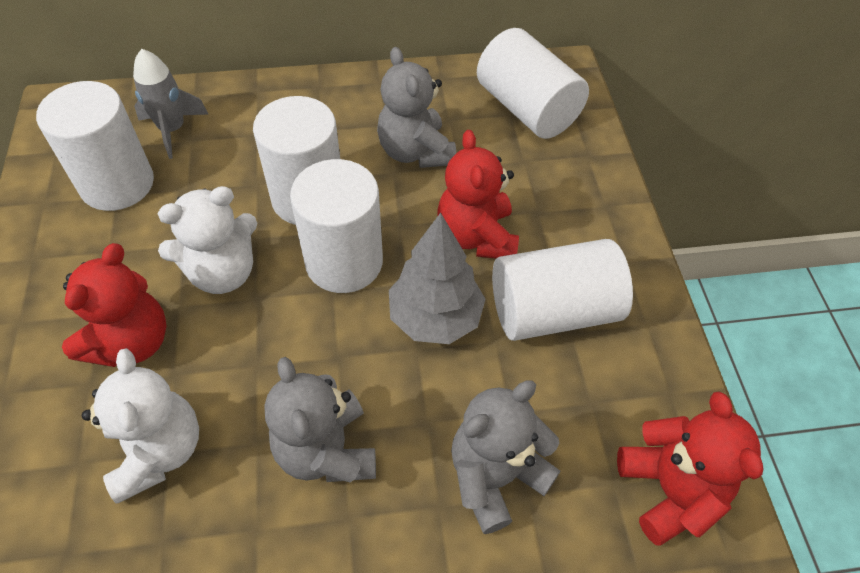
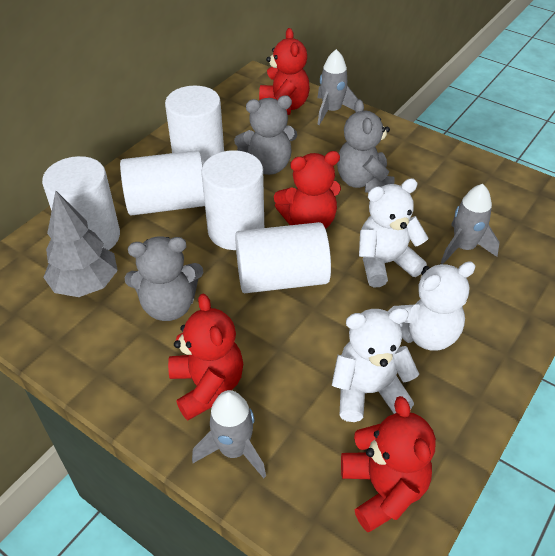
grey rocket: 1 -> 3
red teddy bear: 3 -> 4
white teddy bear: 2 -> 3

